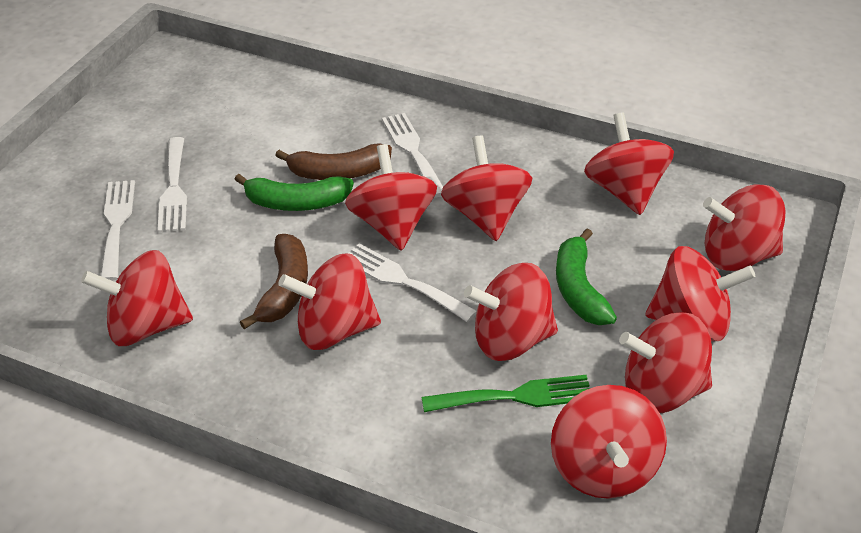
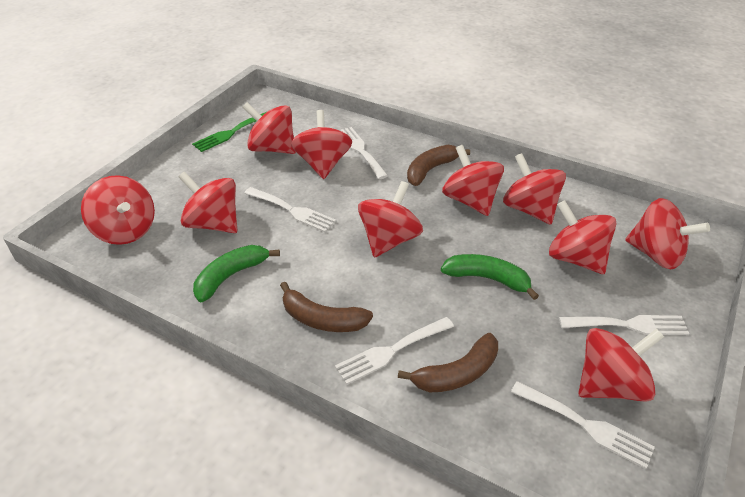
brown banana: 2 -> 3
white fork: 4 -> 5

